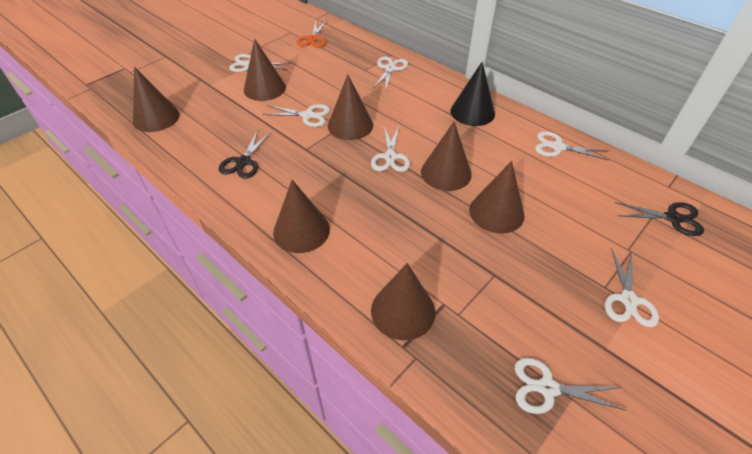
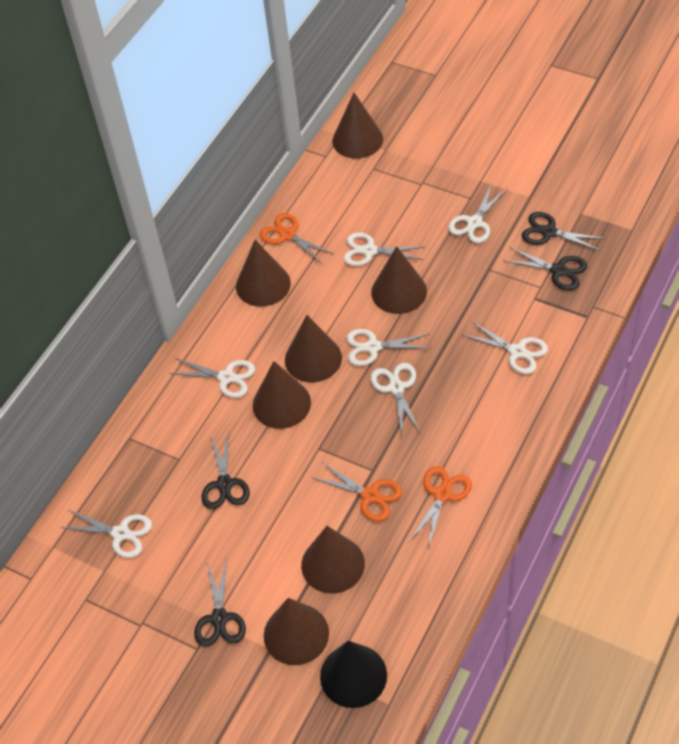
black scissors: 2 -> 4
orange scissors: 1 -> 3

